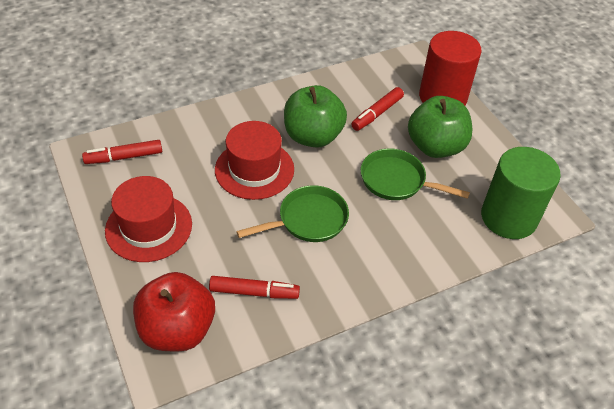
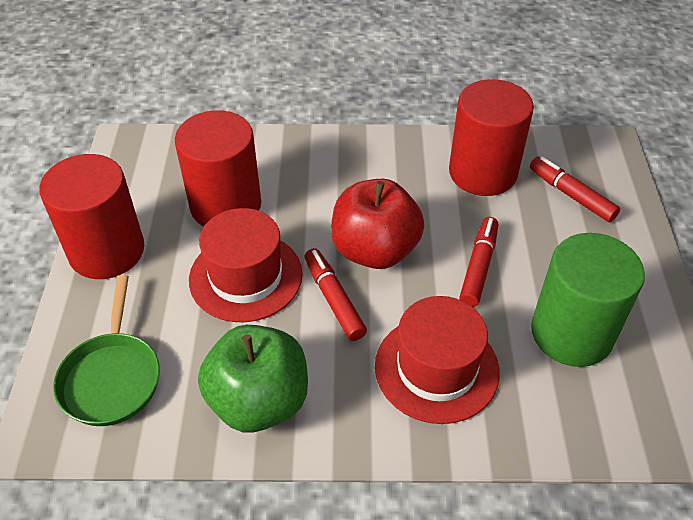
green apple: 2 -> 1
green pan: 2 -> 1
red cylinder: 1 -> 3

